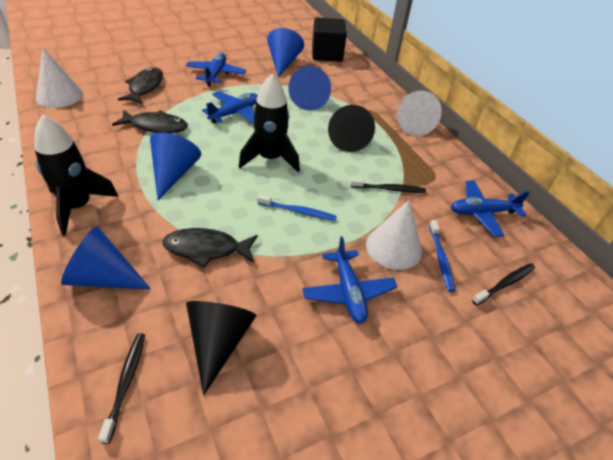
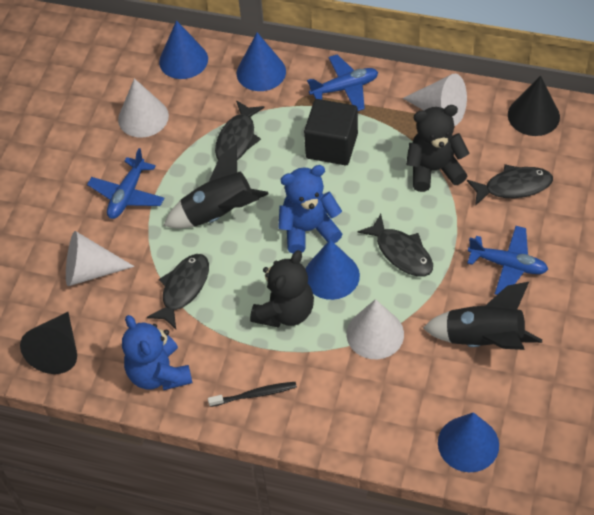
black fish: 3 -> 4
black teddy bear: 0 -> 2
black toothbrush: 3 -> 1
blue plane: 4 -> 3
blue teddy bear: 0 -> 2
blue toothbrush: 2 -> 0
white cone: 3 -> 4

